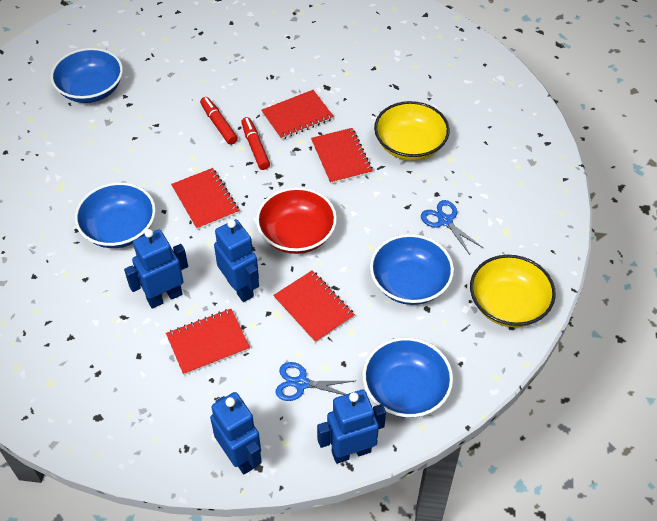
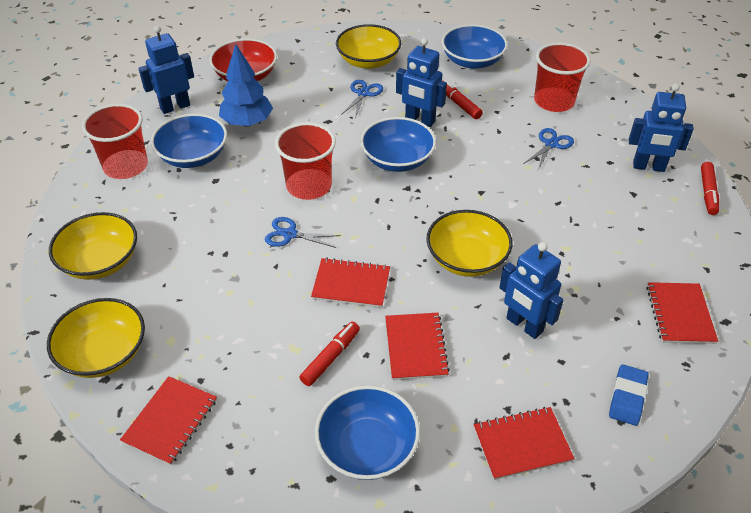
blue eraser: 0 -> 1
blue scissors: 2 -> 3
blue tree: 0 -> 1
red cup: 0 -> 3
red marker: 2 -> 3
yellow bowl: 2 -> 4

